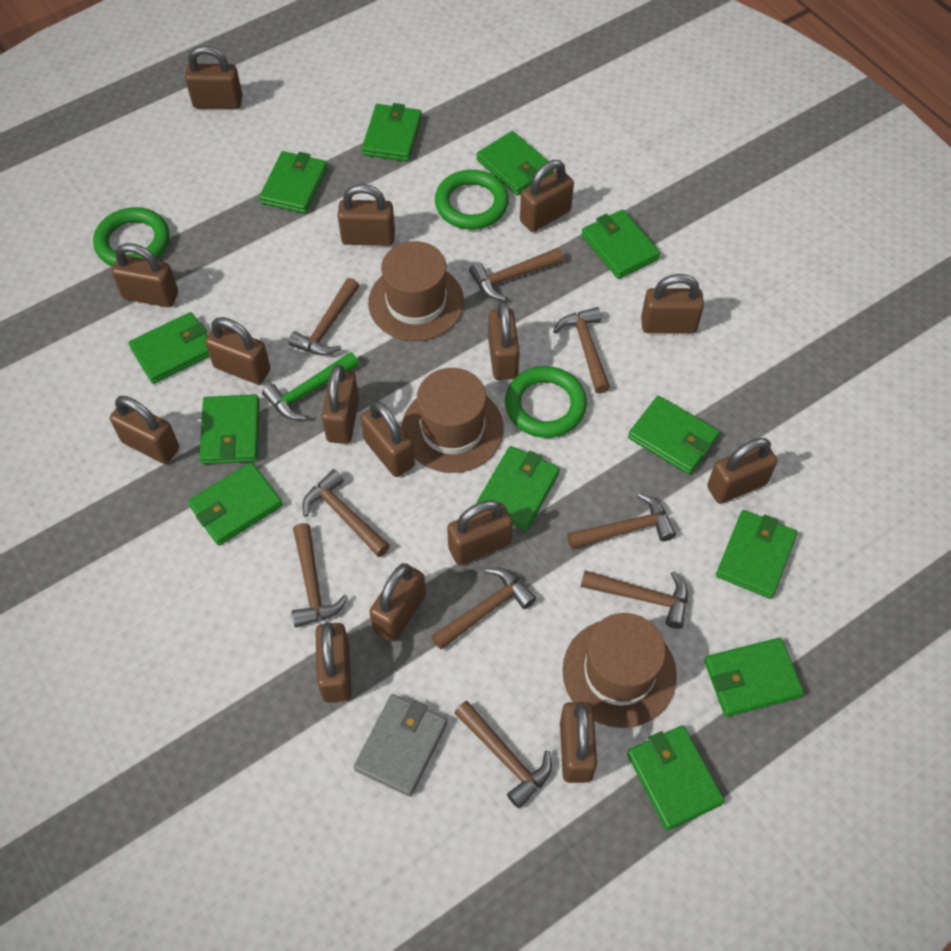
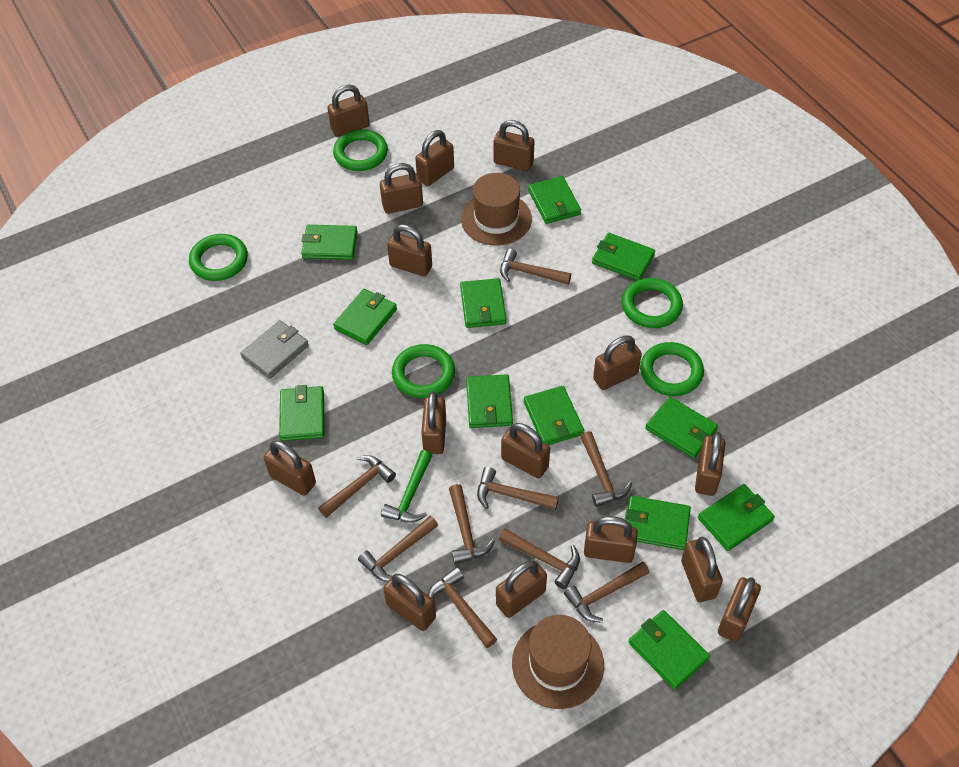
brown hat: 3 -> 2
green ring: 3 -> 5

